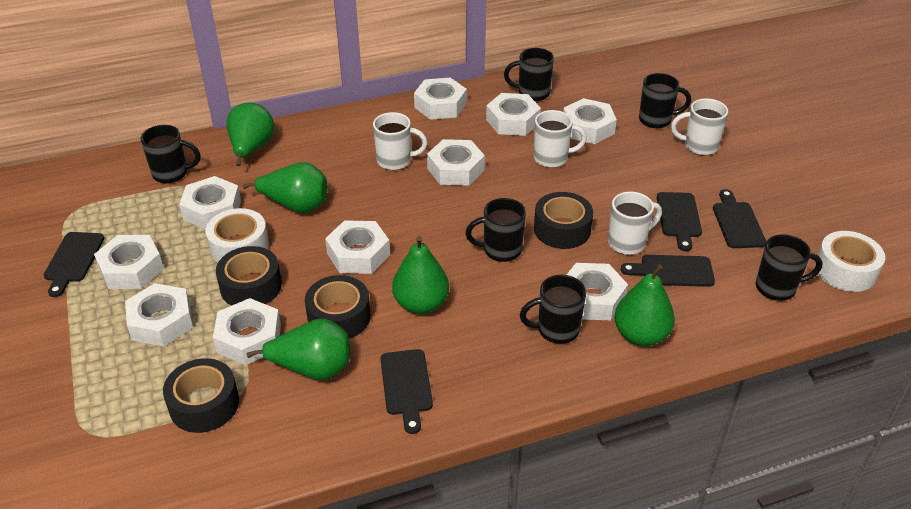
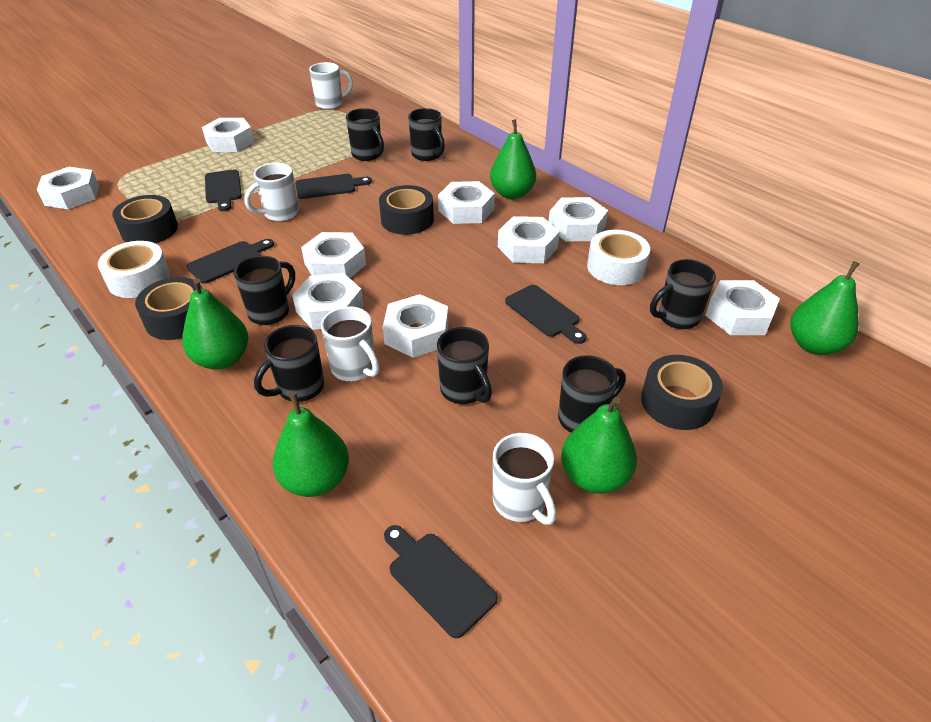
black mug: 6 -> 7
white nut: 10 -> 9

